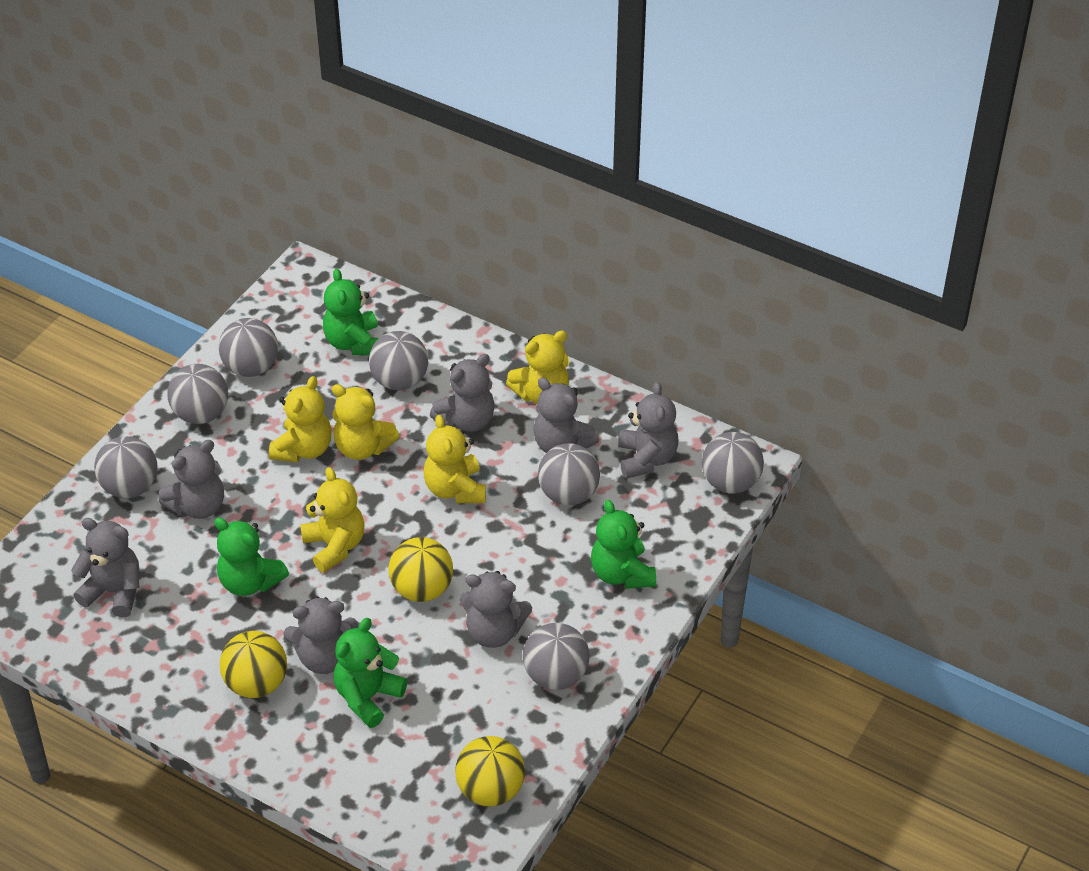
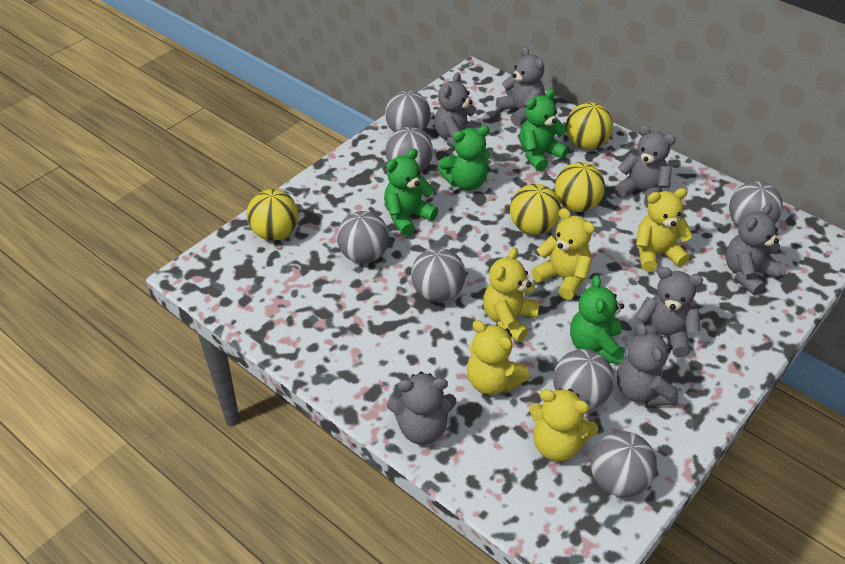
yellow ball: 3 -> 4

